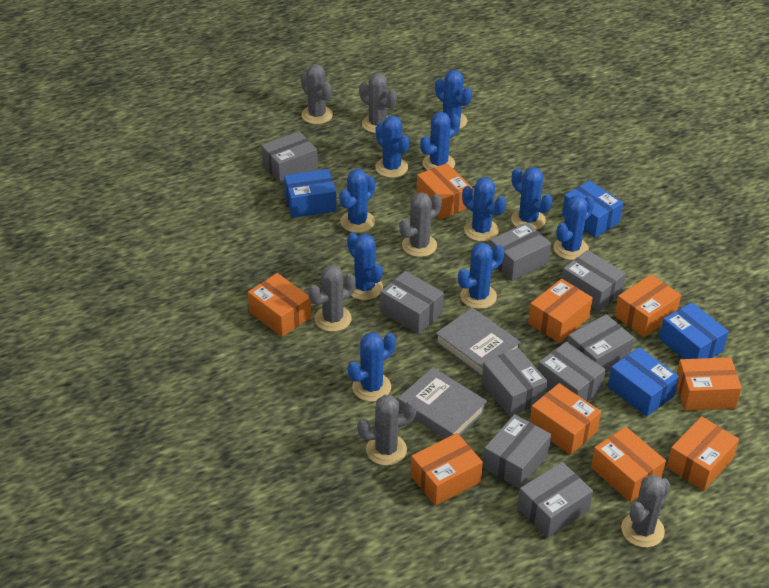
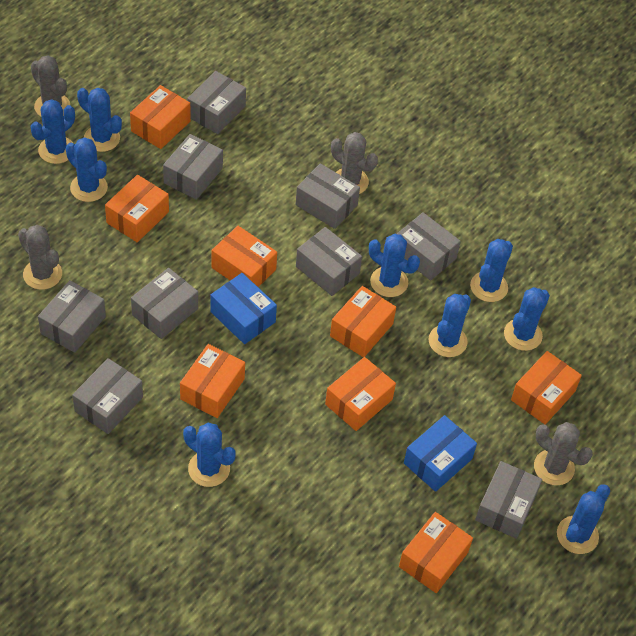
blue box: 4 -> 2
blue cactus: 10 -> 9
grey book: 2 -> 0
grey cactus: 6 -> 4
orange box: 9 -> 8

